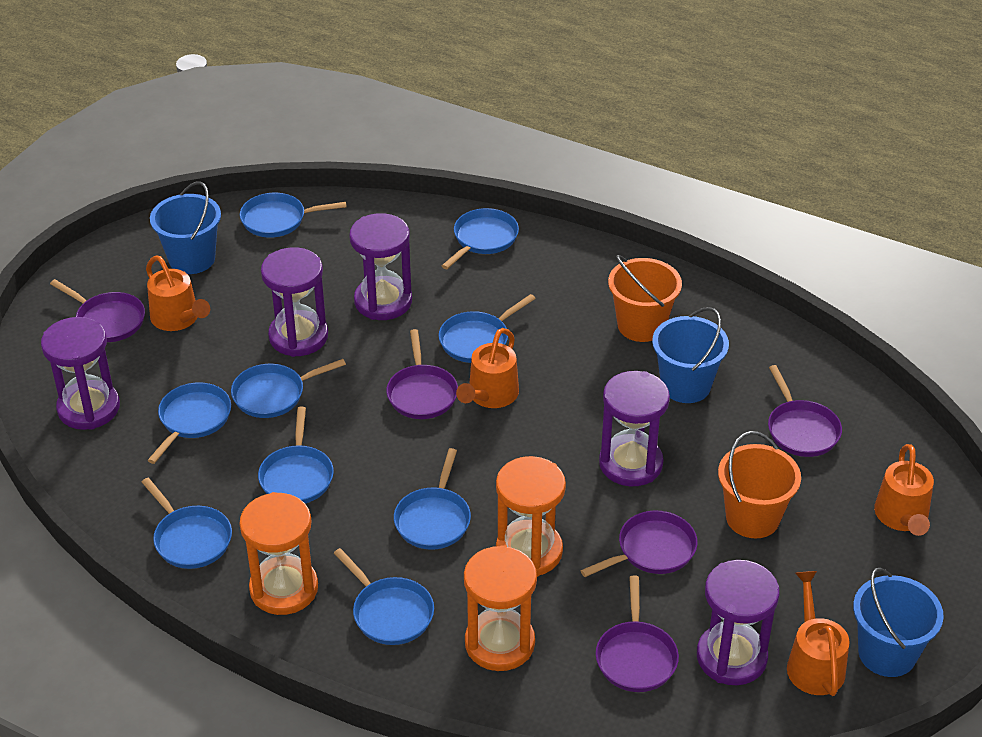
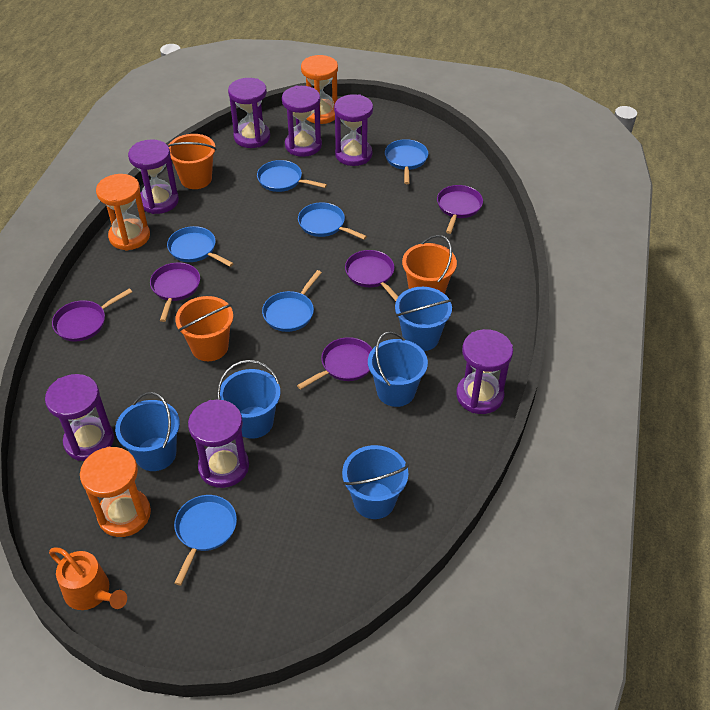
blue bucket: 3 -> 5
blue pan: 9 -> 6
orange bucket: 2 -> 3
orange watering can: 4 -> 1
purple hourglass: 5 -> 7

